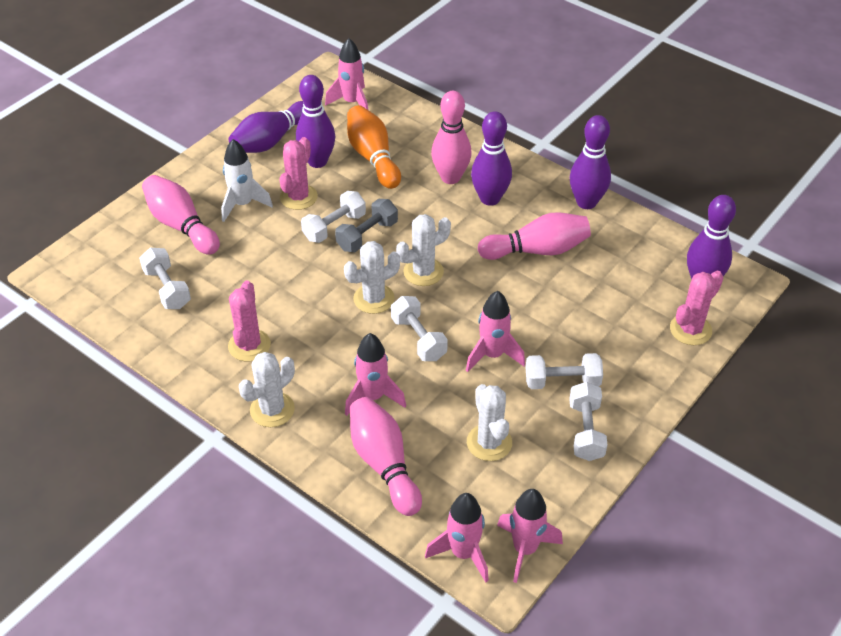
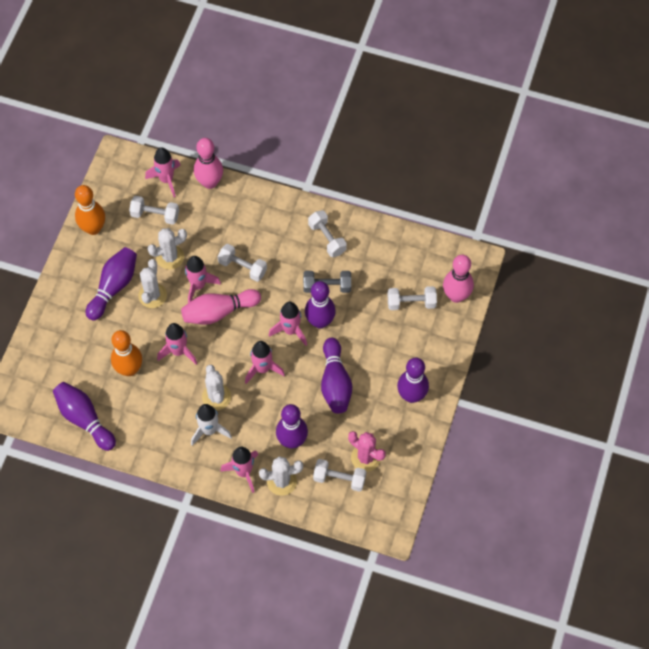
orange bowling pin: 1 -> 2
pink bowling pin: 4 -> 3
pink cactus: 3 -> 1
pink rocket: 5 -> 6
purple bowling pin: 5 -> 6

